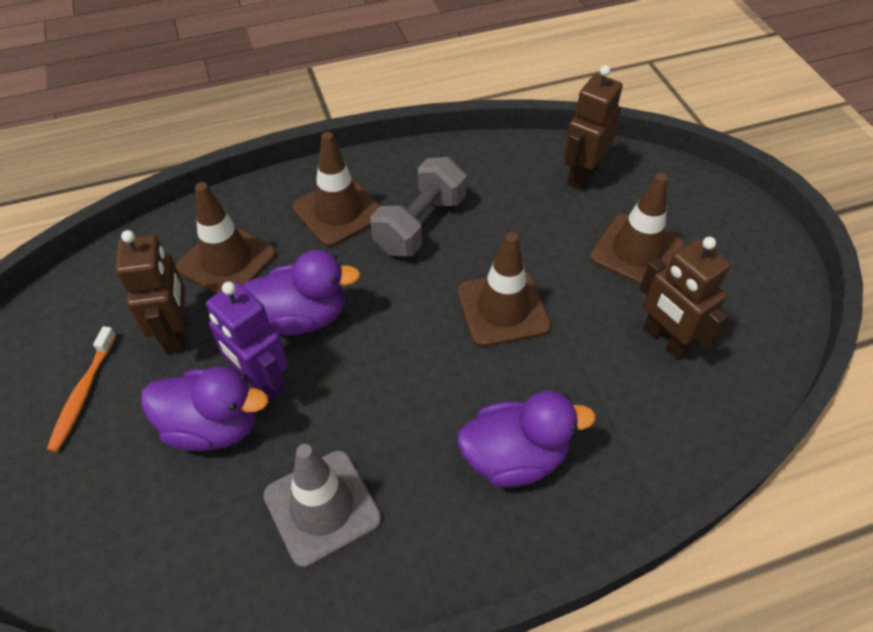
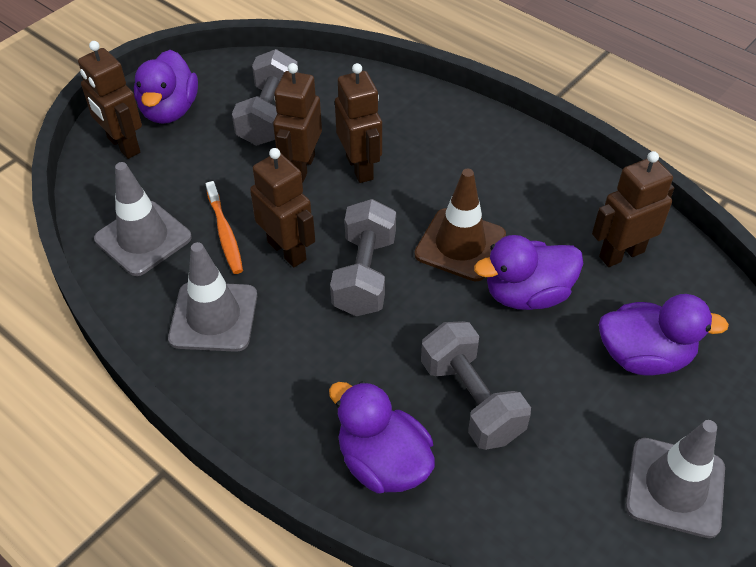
brown robot: 3 -> 5
brown traffic cone: 4 -> 1
grey dumbbell: 1 -> 3
grey traffic cone: 1 -> 3
purple duck: 3 -> 4
purple robot: 1 -> 0

